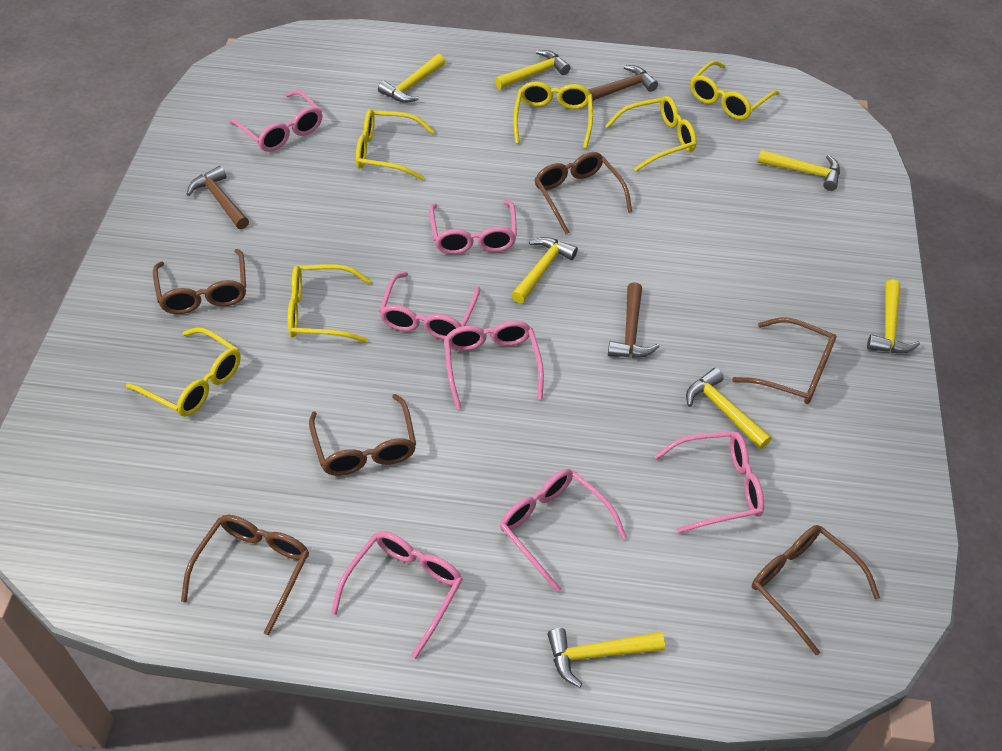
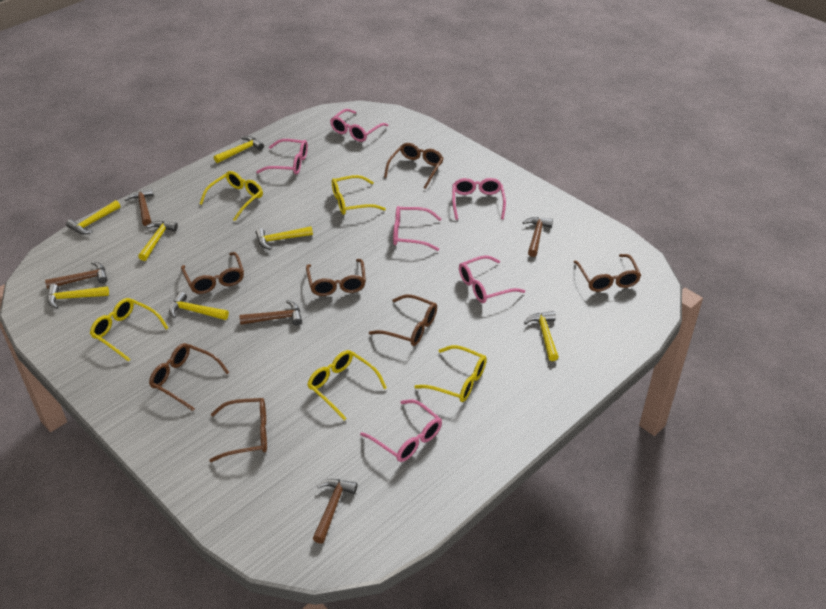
brown glasses: 6 -> 7
brown hammer: 3 -> 5
pink glasses: 7 -> 6
yellow glasses: 6 -> 5

